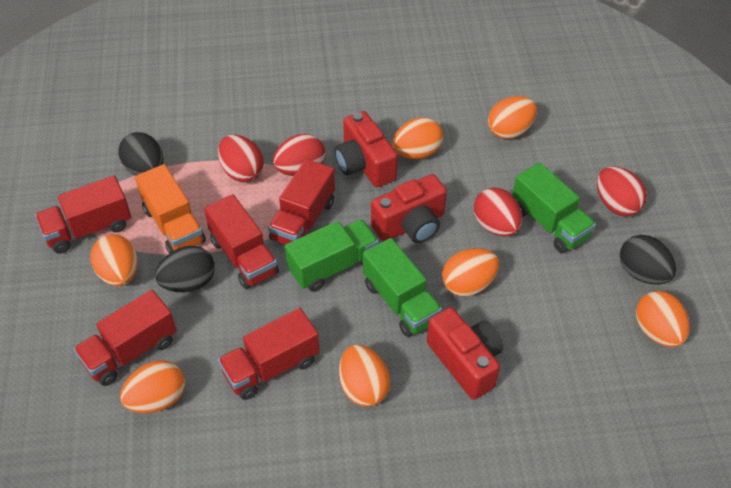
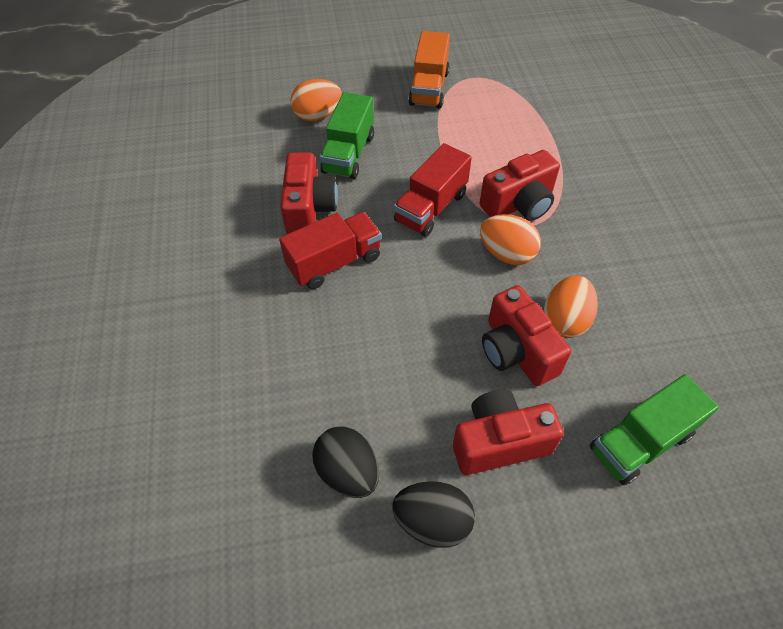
black egg: 3 -> 2
green truck: 3 -> 2
orange egg: 7 -> 3
red camera: 3 -> 4
red egg: 4 -> 0
red truck: 5 -> 2

